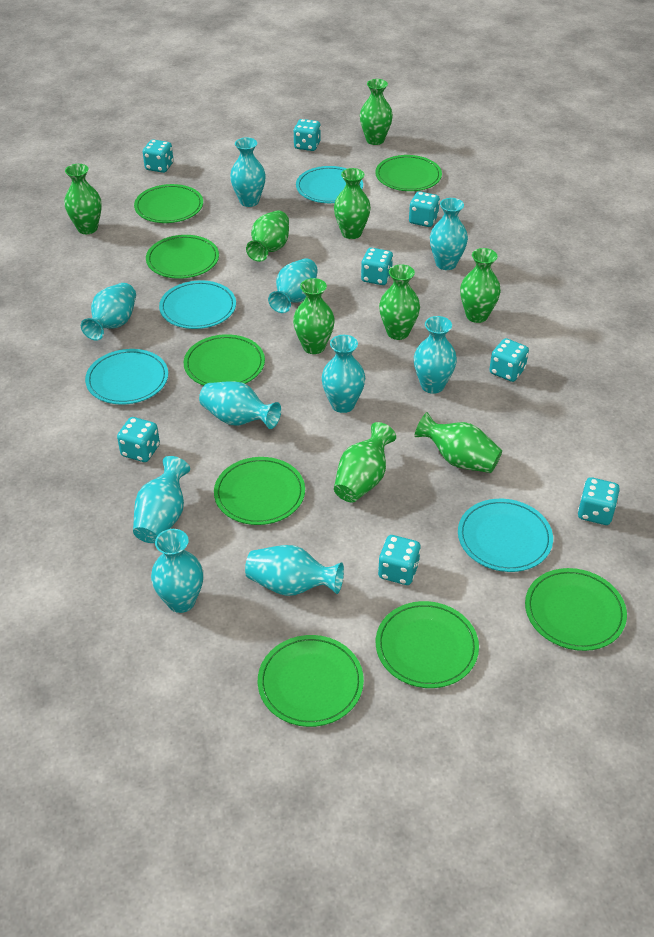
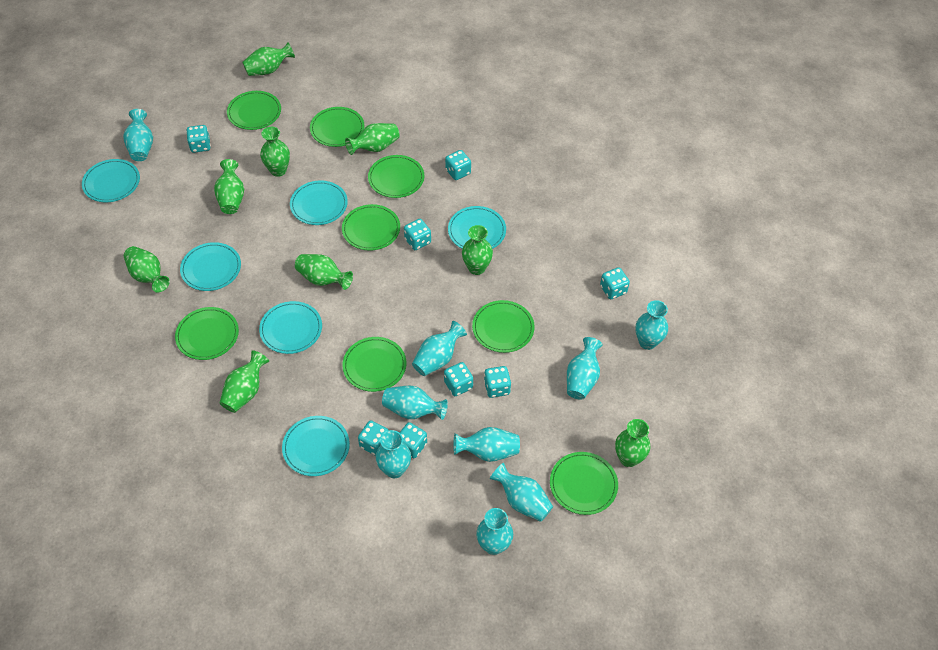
turquoise plate: 4 -> 6
turquoise vase: 10 -> 9

